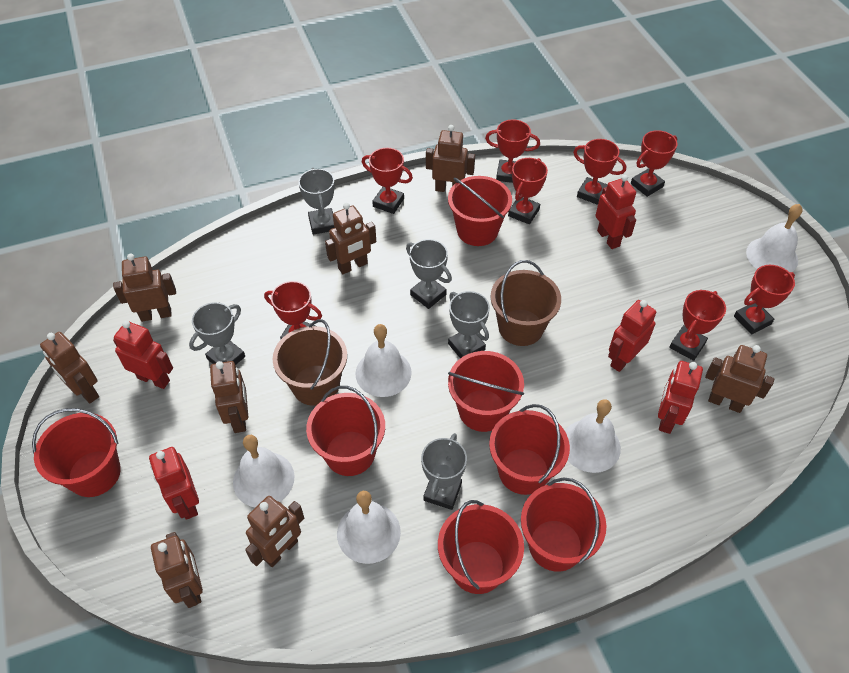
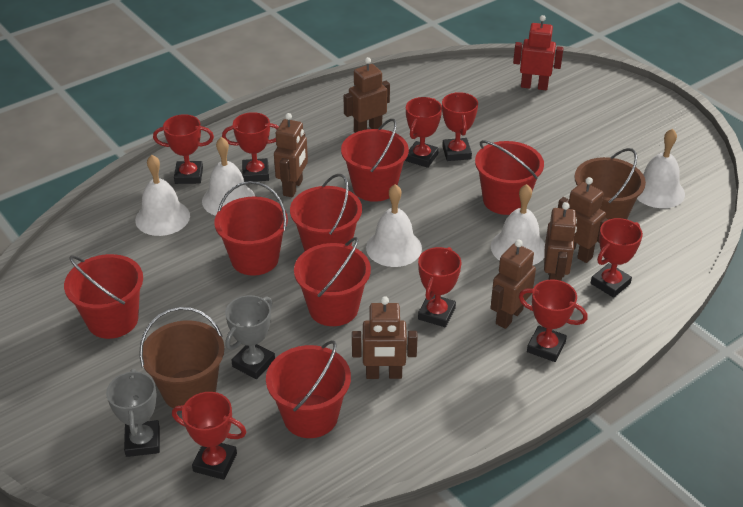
brown robot: 8 -> 6
grey trophy: 5 -> 2
red robot: 5 -> 1

